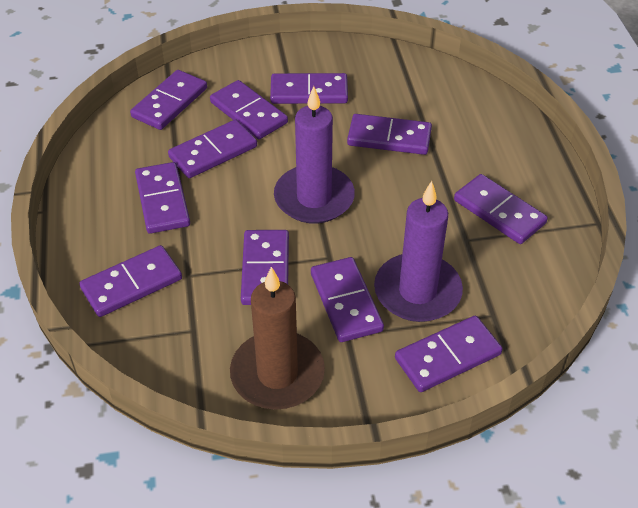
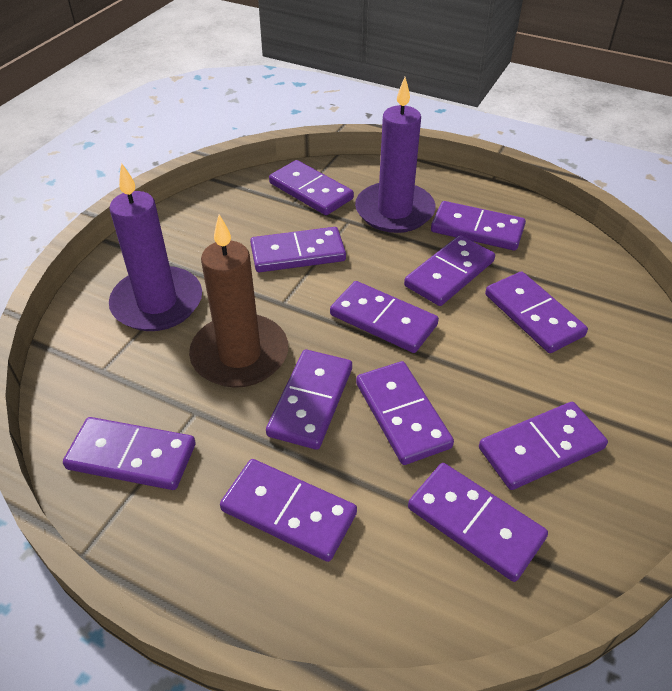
purple domino: 11 -> 12

